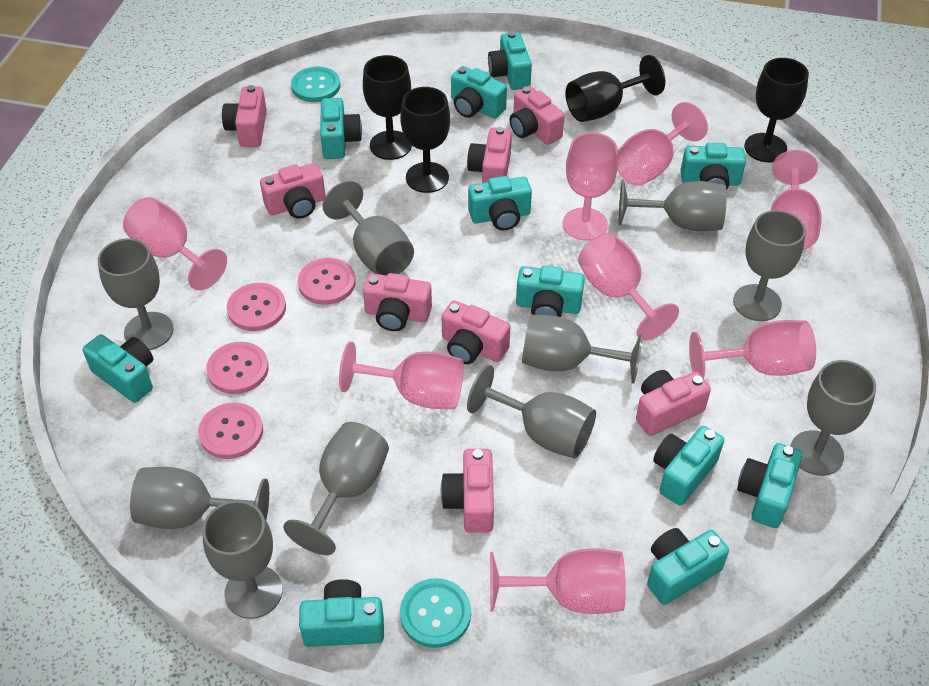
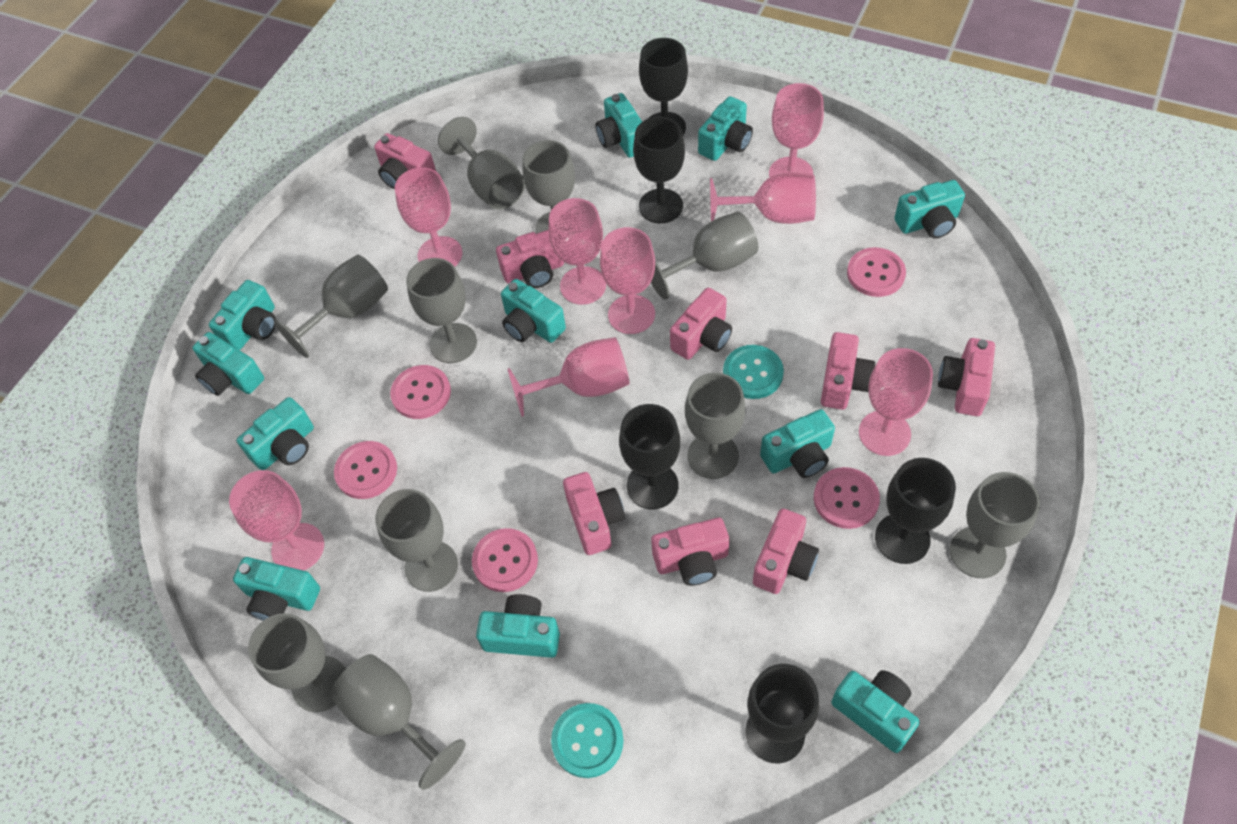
black goblet: 4 -> 5
pink button: 4 -> 5

